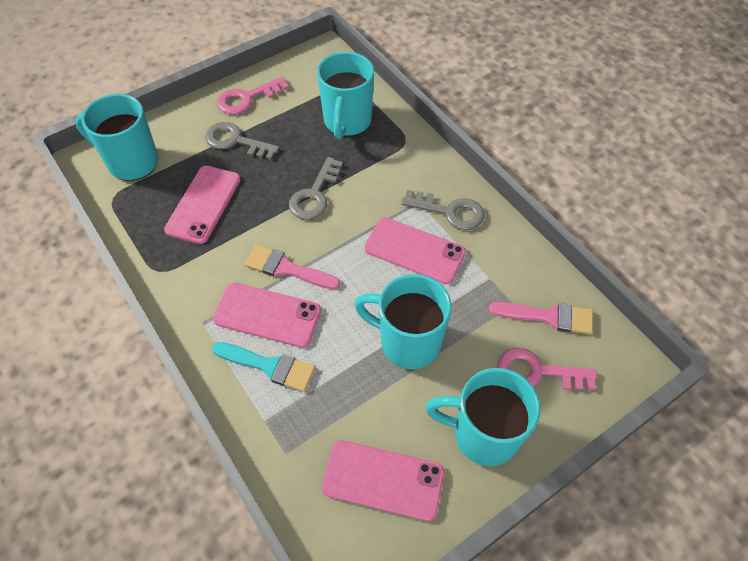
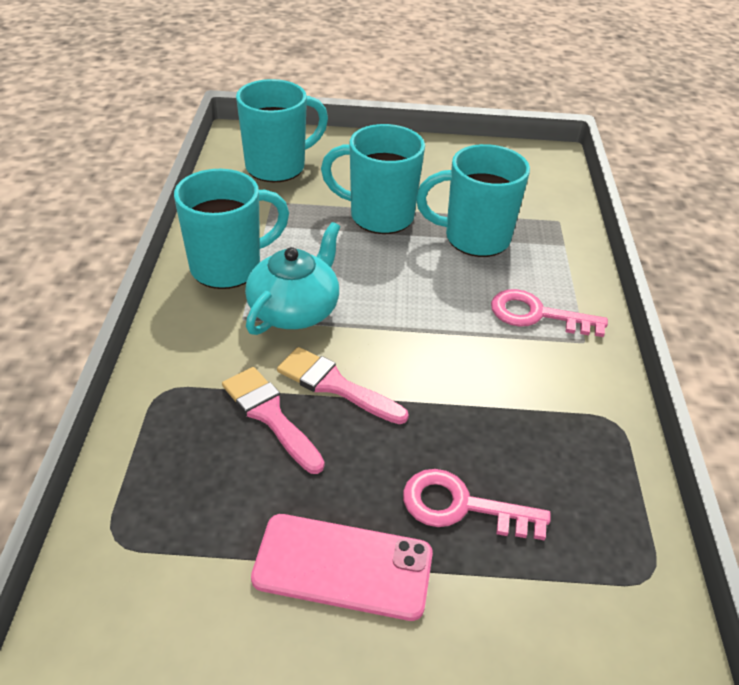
grey key: 3 -> 0
pink phone: 4 -> 1
turquoise brush: 1 -> 0
turquoise teapot: 0 -> 1

